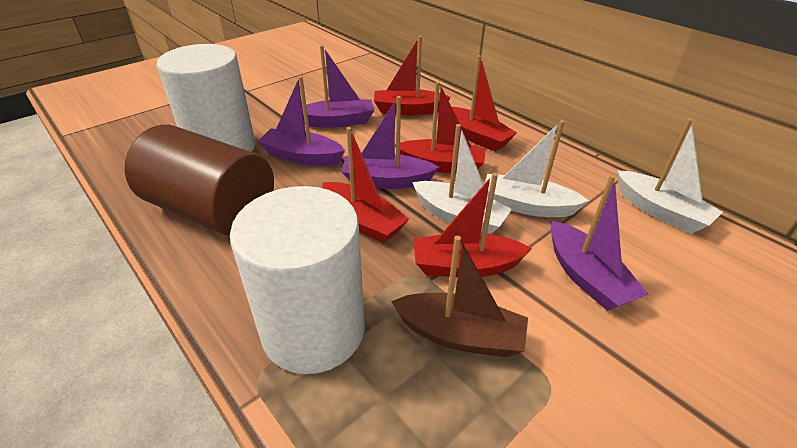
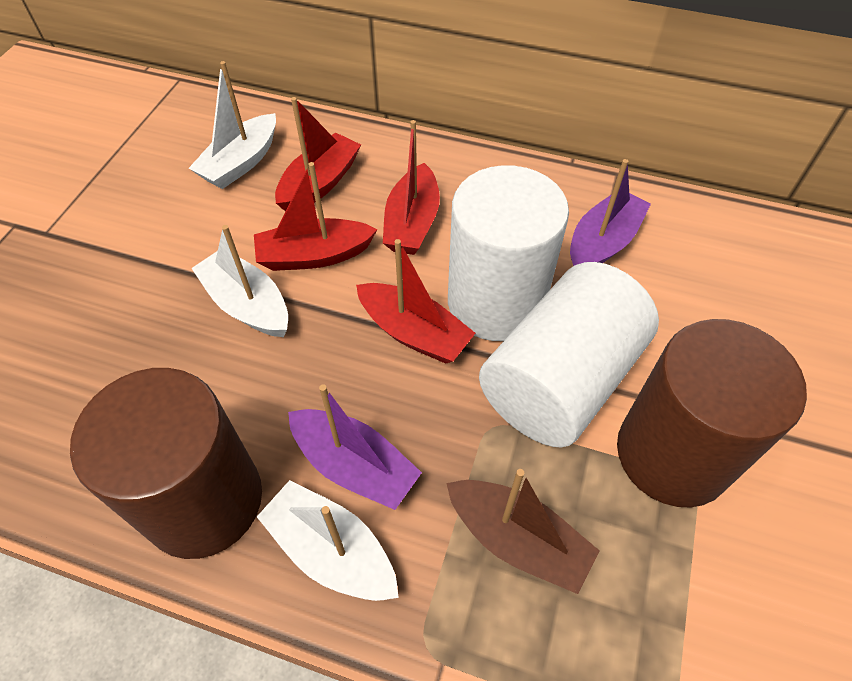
brown cylinder: 1 -> 2
purple boat: 4 -> 2
red boat: 5 -> 4

